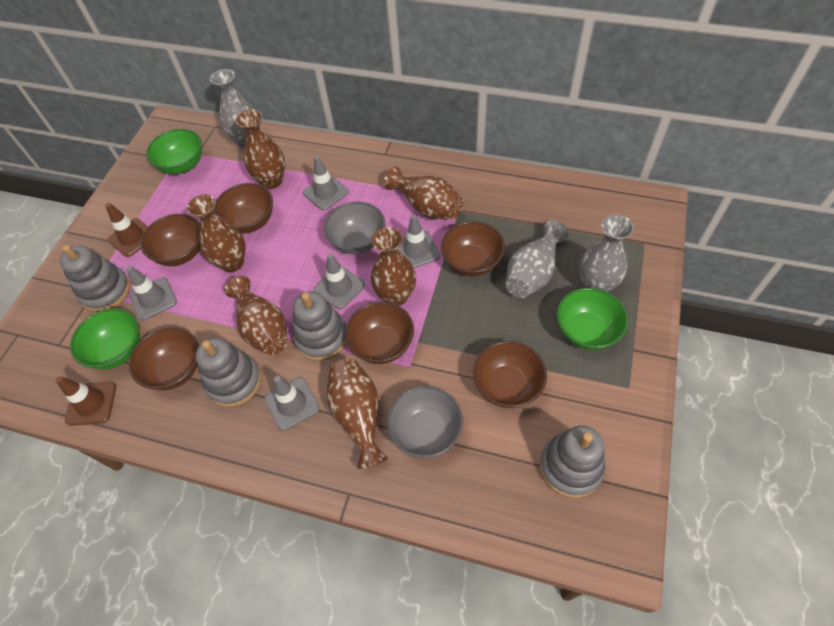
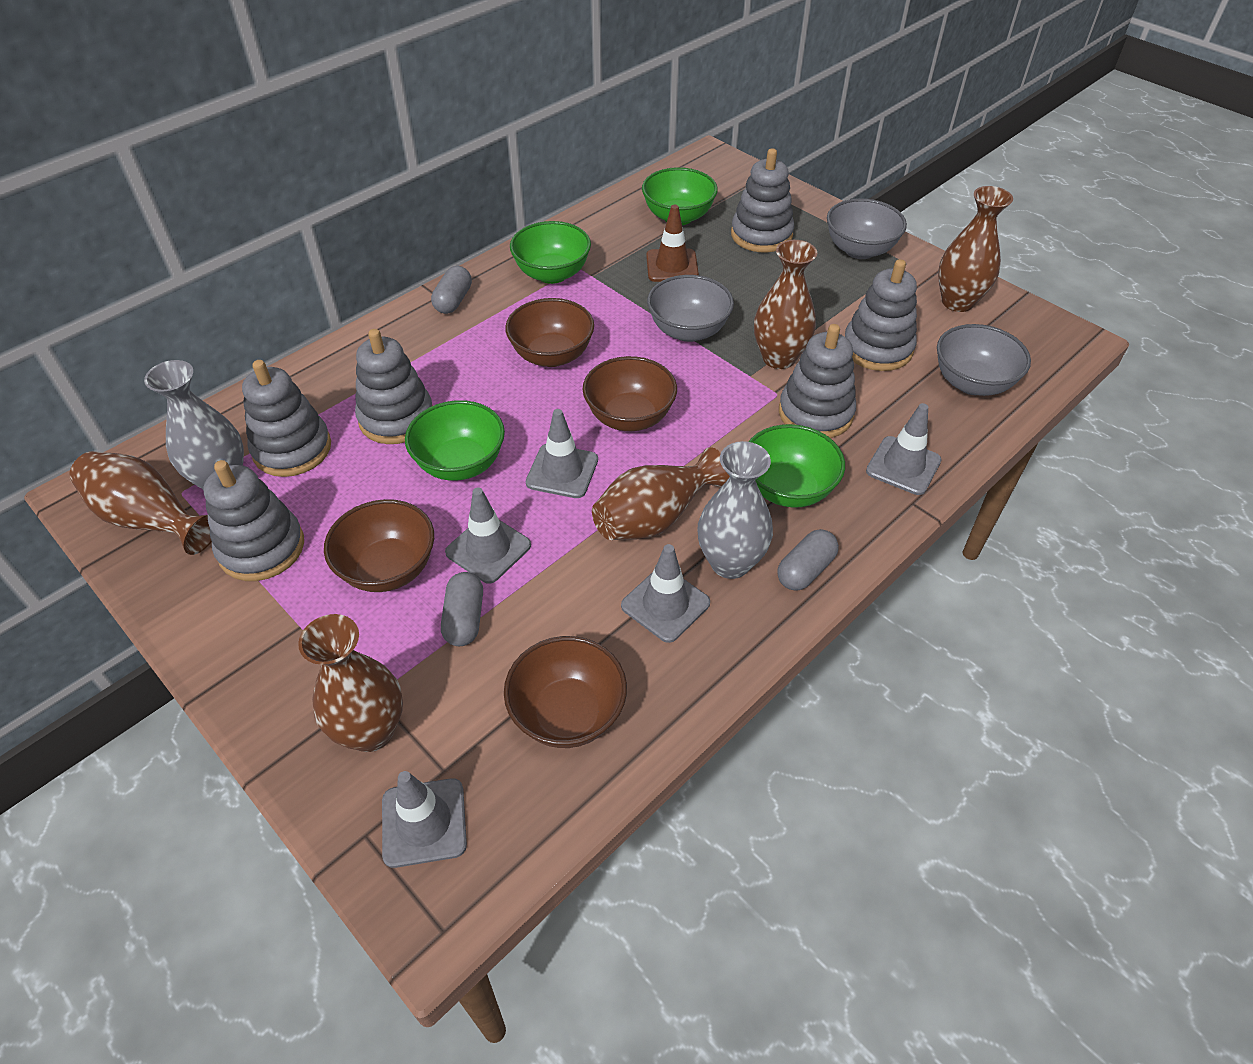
brown bowl: 6 -> 4
brown traffic cone: 2 -> 1
brown vase: 6 -> 5
green bowl: 3 -> 4
grey bowl: 2 -> 3
grey capsule: 0 -> 3
grey stacking toy: 4 -> 6
grey vase: 3 -> 2

